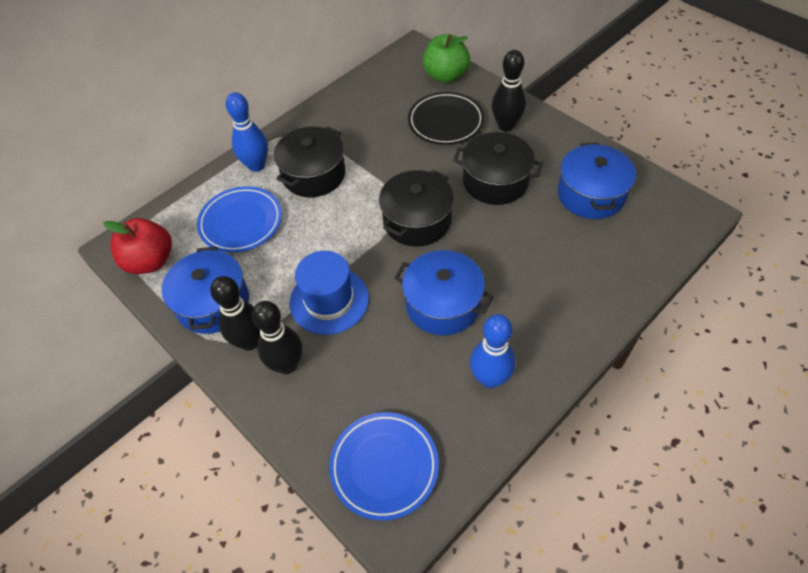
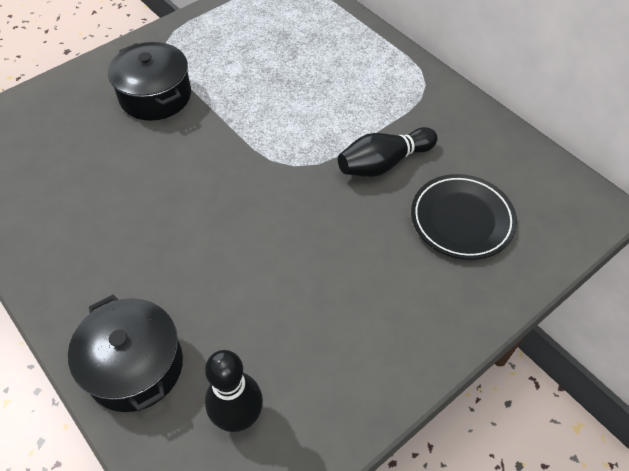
black bowling pin: 3 -> 2
black pot: 3 -> 2
blue bowling pin: 2 -> 0
blue hat: 1 -> 0
blue plate: 2 -> 0
blue pot: 3 -> 0
green apple: 1 -> 0
red apple: 1 -> 0

